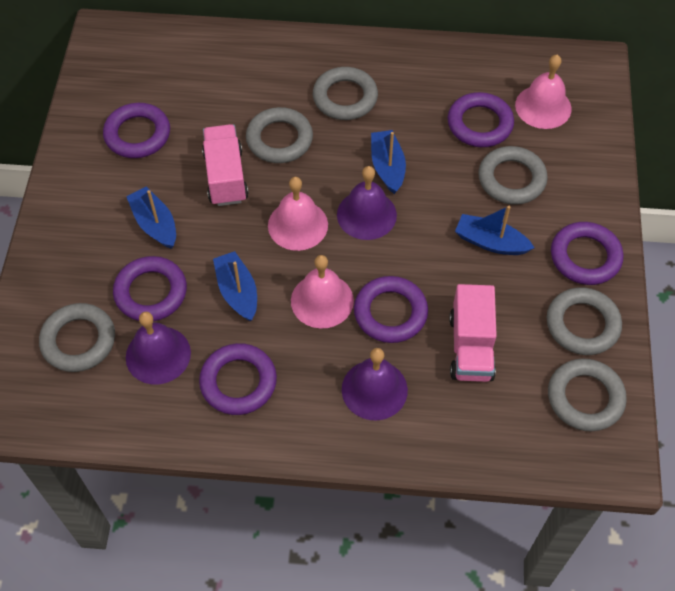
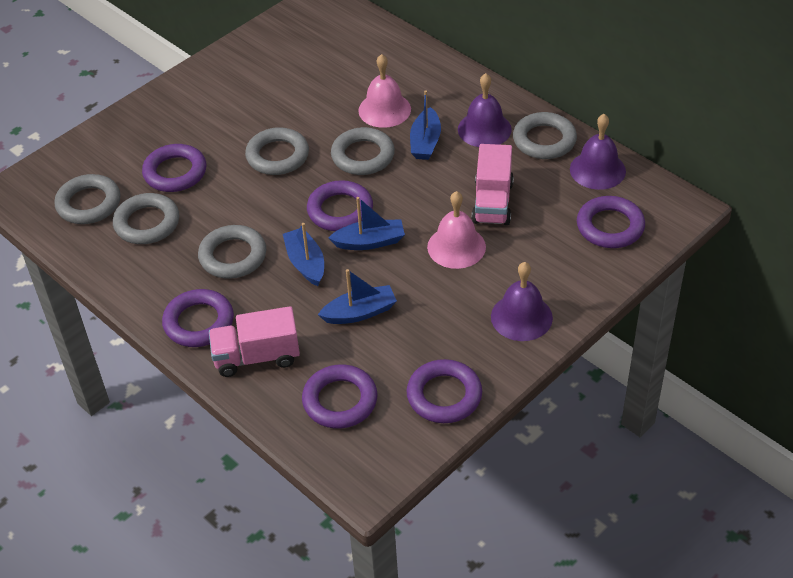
pink bell: 3 -> 2

